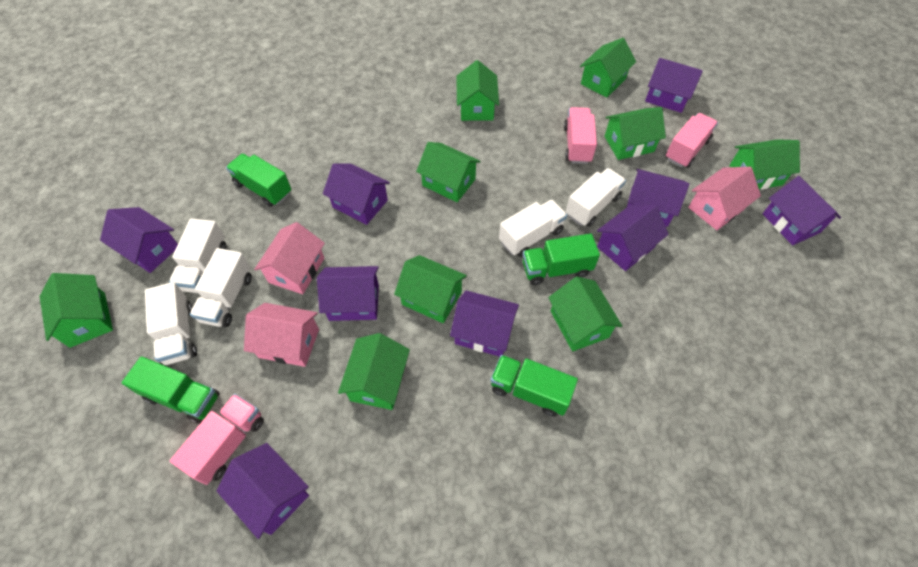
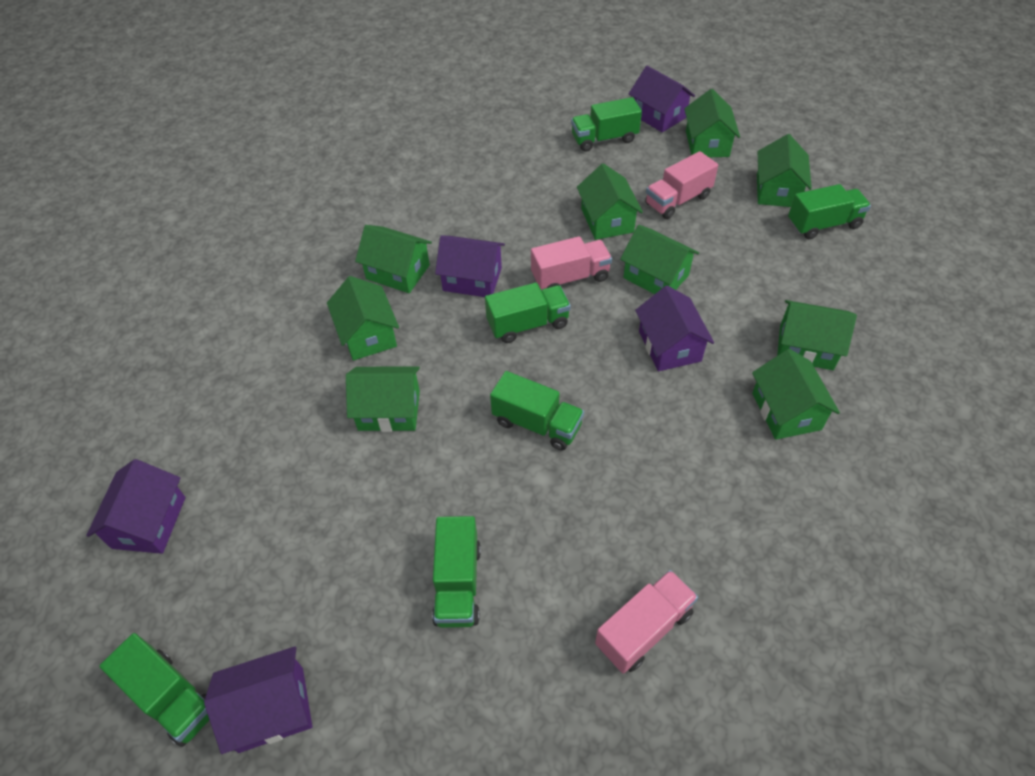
green truck: 4 -> 6
pink house: 3 -> 0
purple house: 9 -> 5
white truck: 5 -> 0

